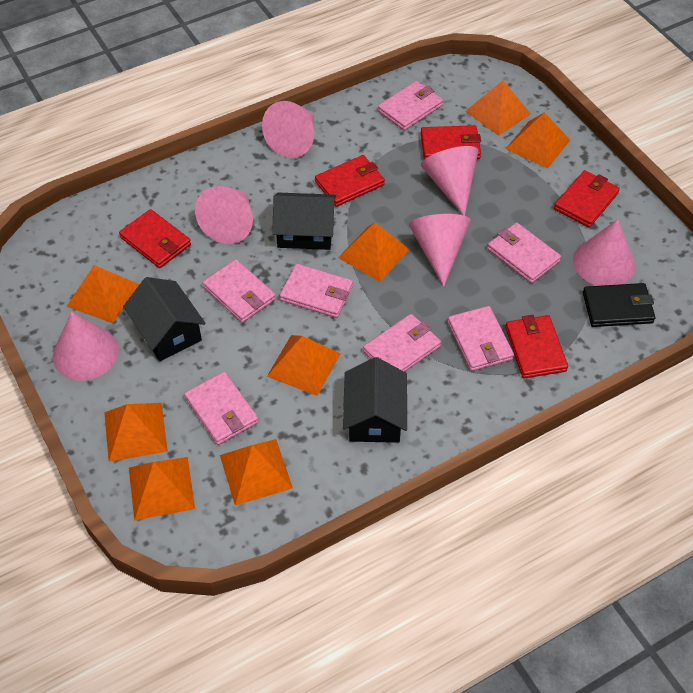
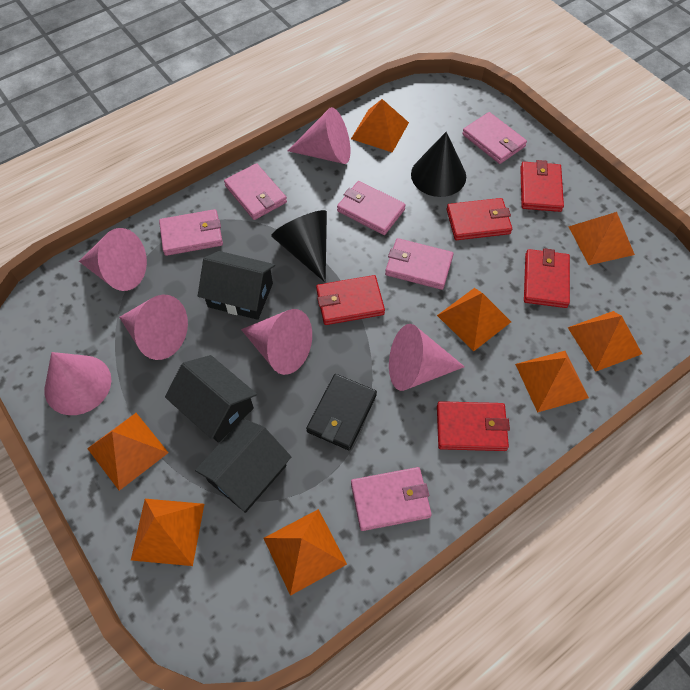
black cone: 0 -> 2
pink wallet: 7 -> 6

